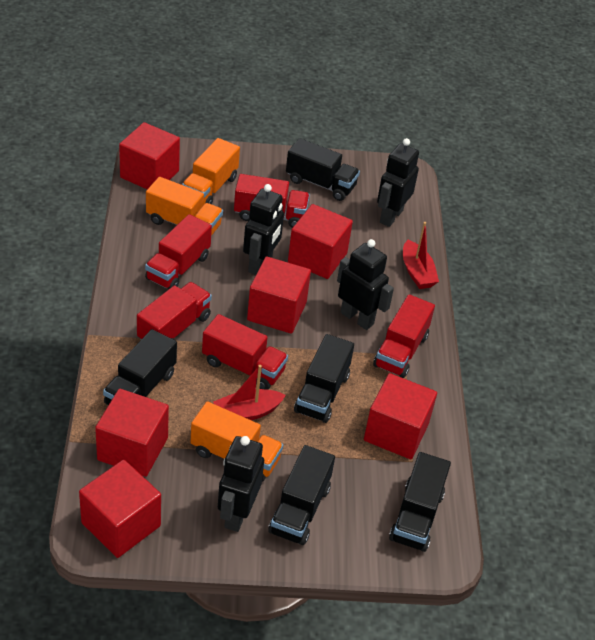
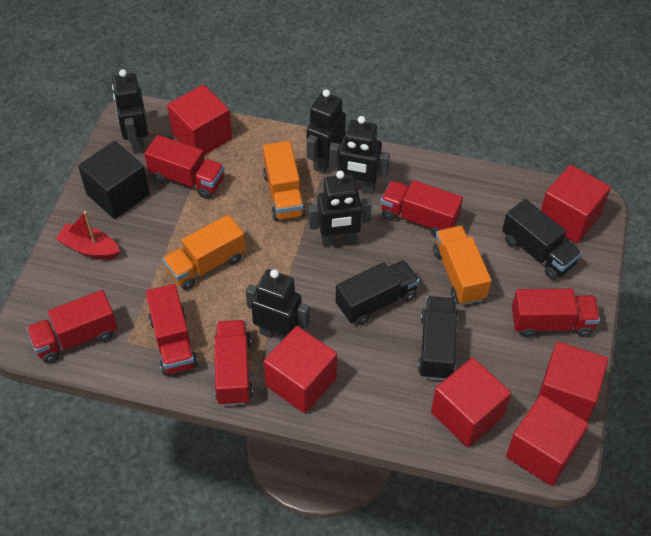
black cube: 0 -> 1
black robot: 4 -> 5
black truck: 5 -> 3
red boat: 2 -> 1
red truck: 5 -> 6

